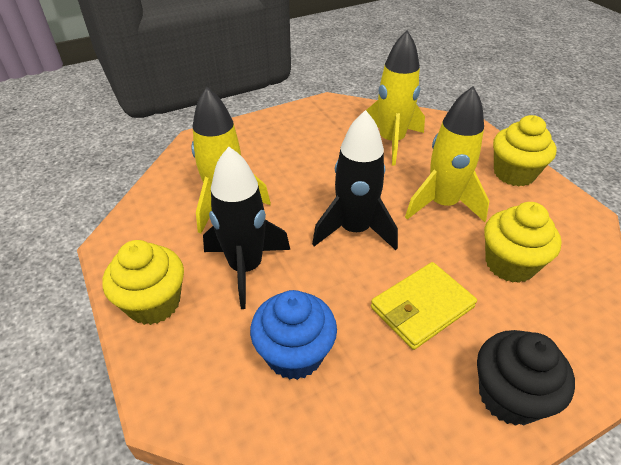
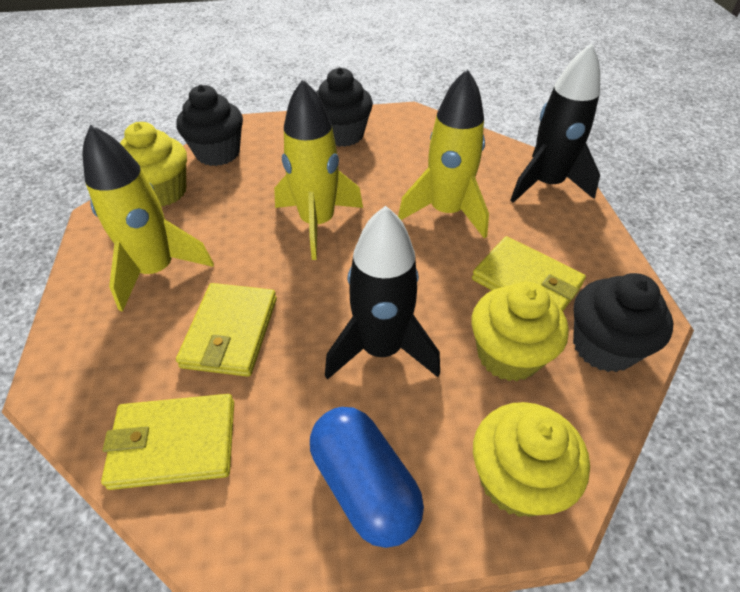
black cupcake: 1 -> 3
blue capsule: 0 -> 1
blue cupcake: 1 -> 0
yellow wallet: 1 -> 3

